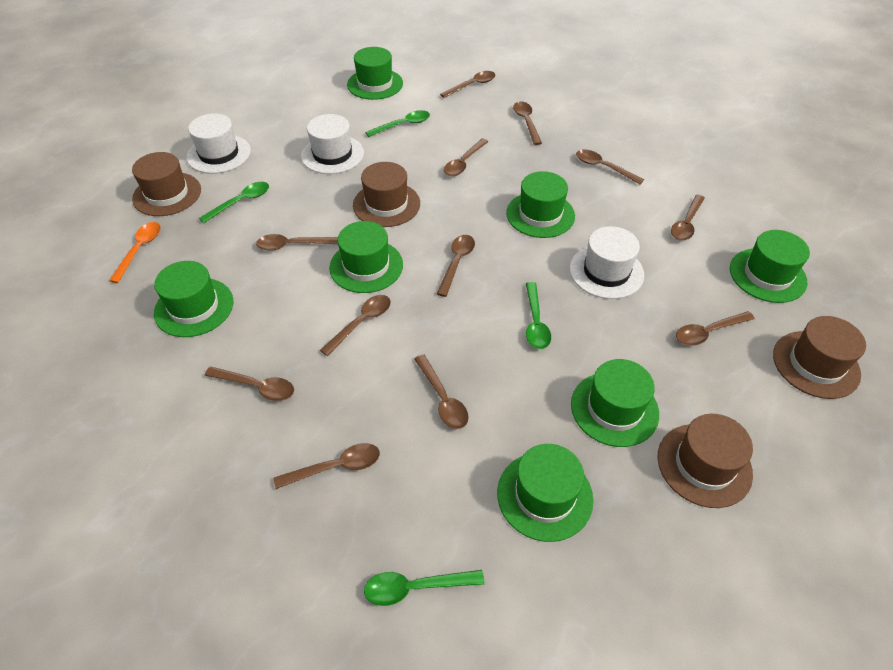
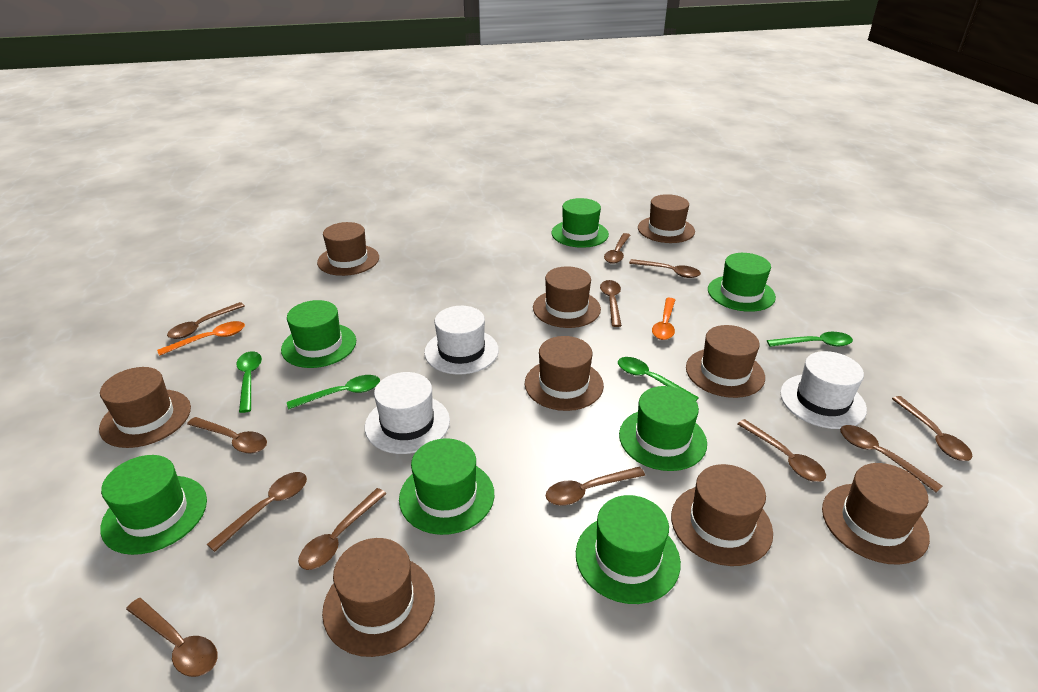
brown hat: 4 -> 9
orange spoon: 1 -> 2

